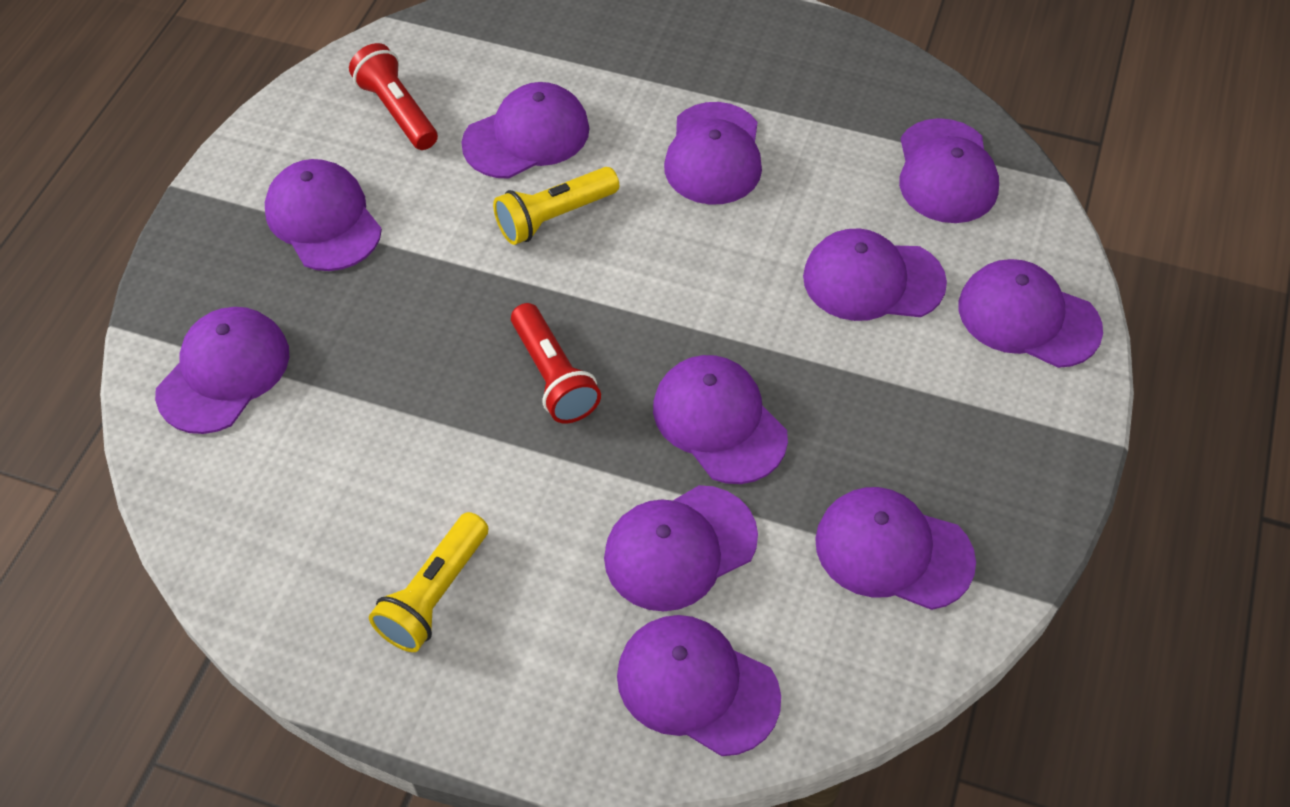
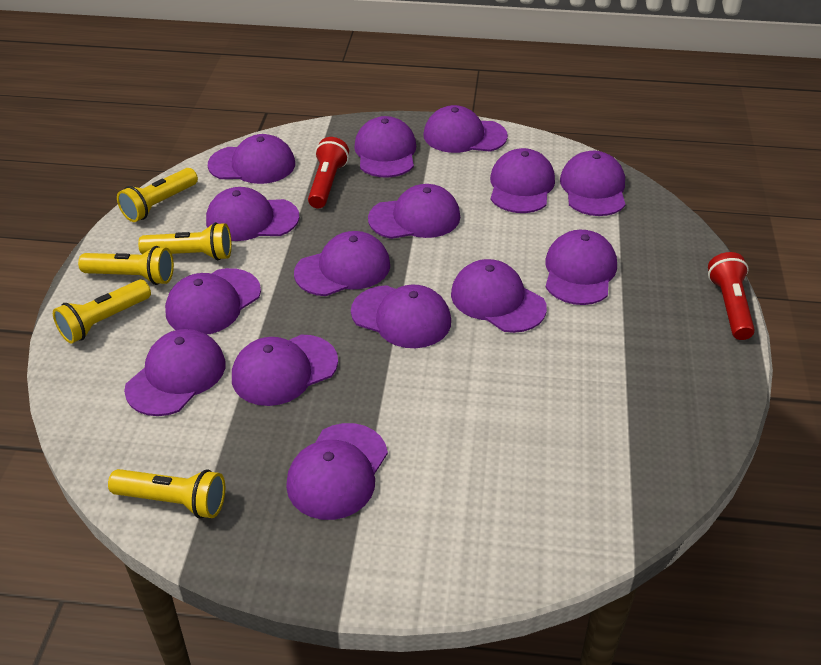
purple cap: 11 -> 15
yellow flashlight: 2 -> 5

